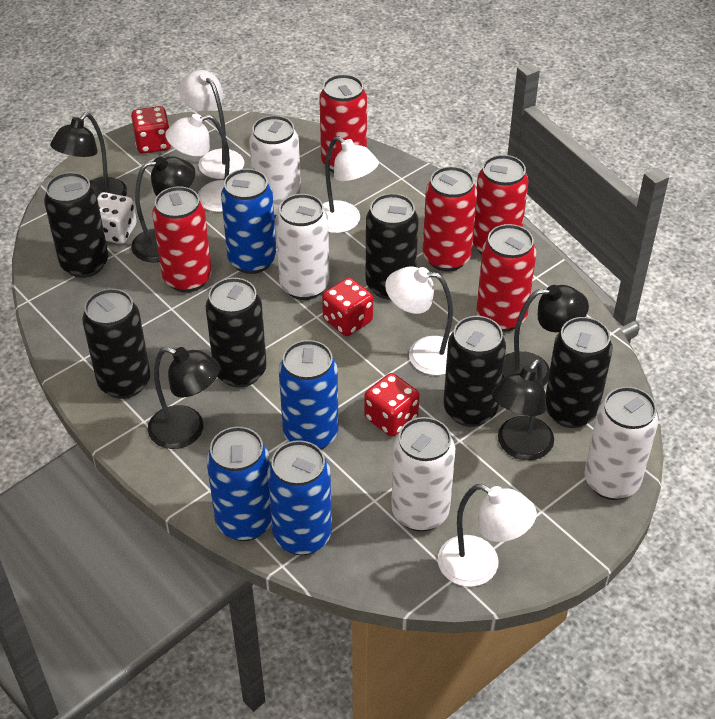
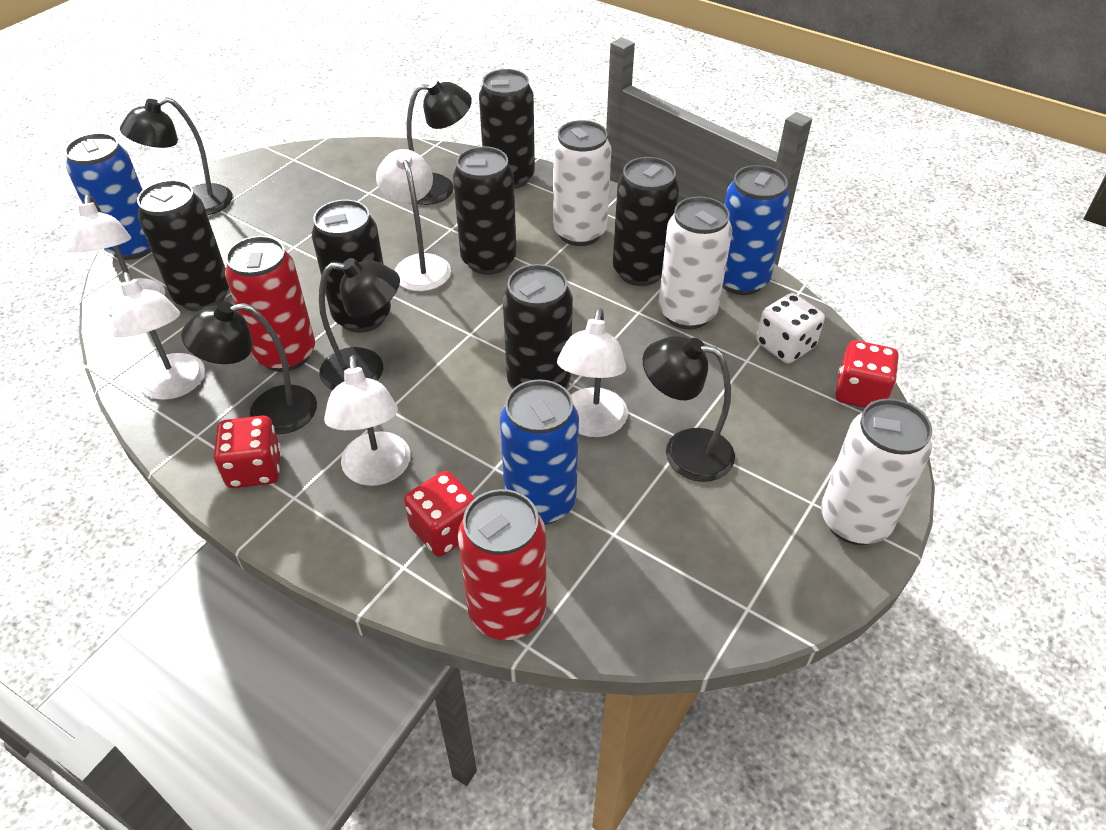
blue can: 4 -> 3
red can: 5 -> 2
white can: 4 -> 3

